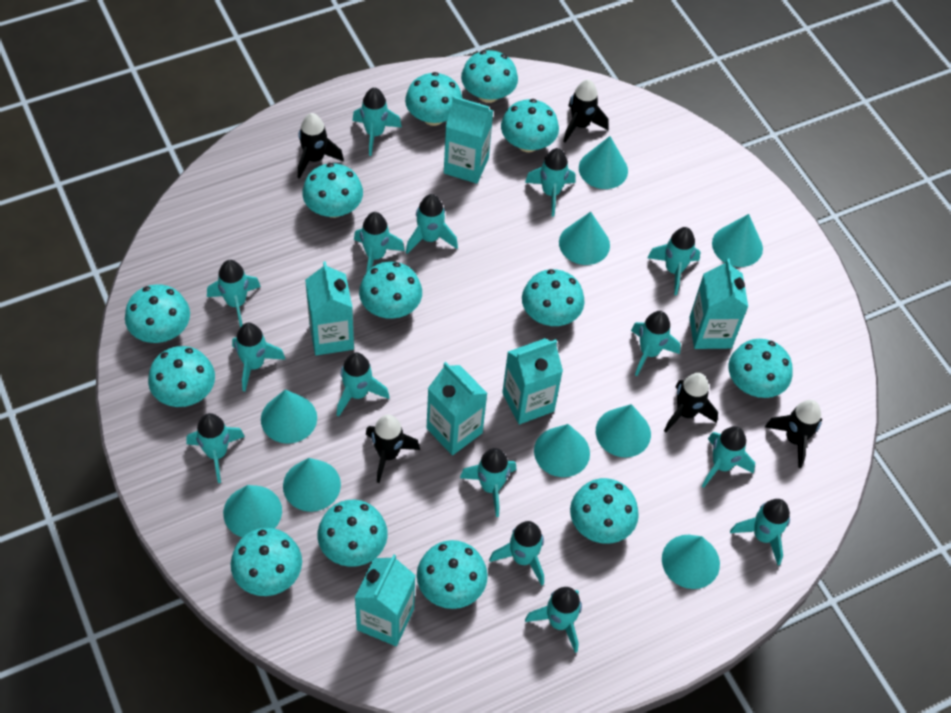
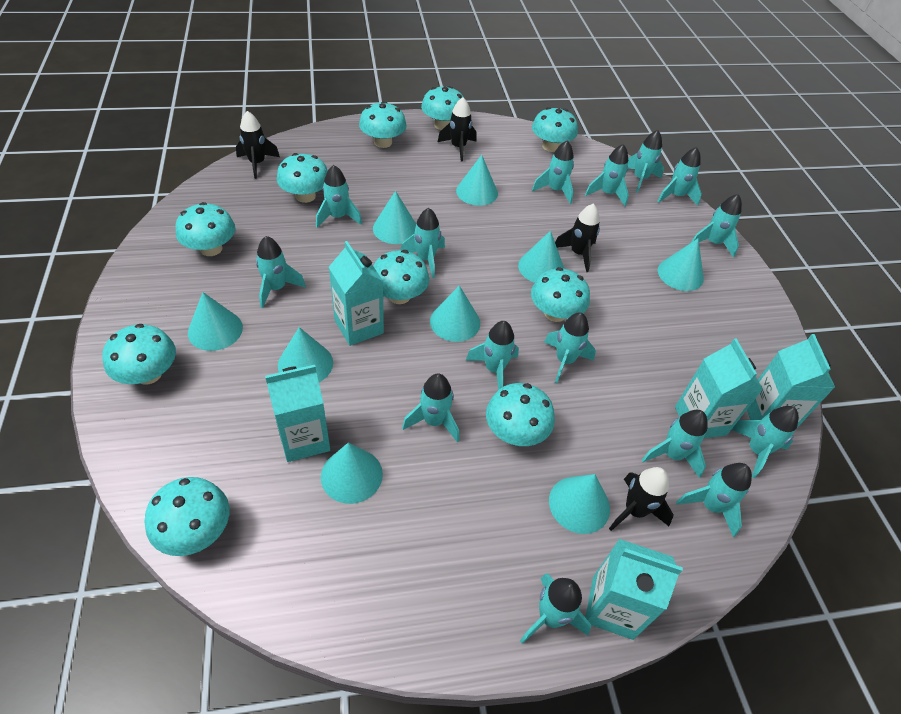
black rocket: 5 -> 4
turquoise carton: 6 -> 5
turquoise mushroom: 13 -> 10

